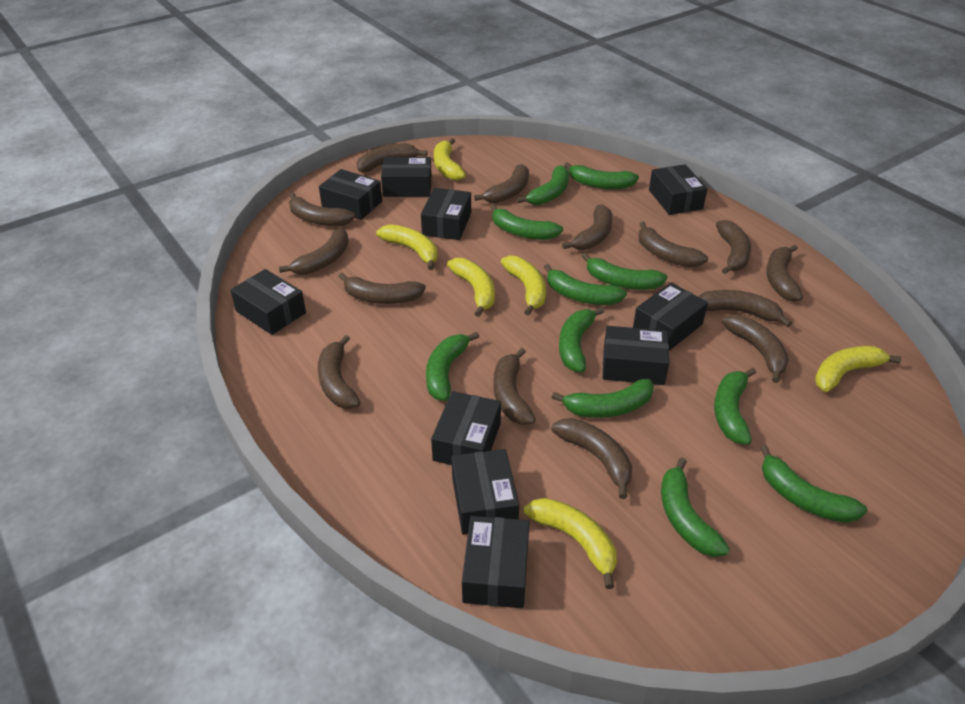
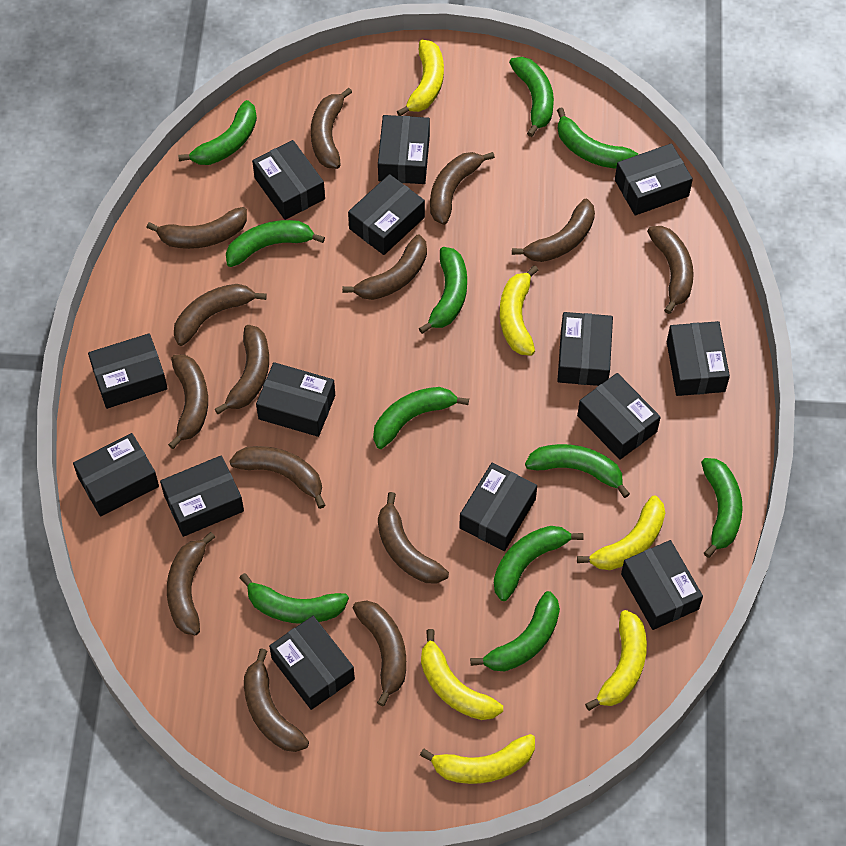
black box: 10 -> 14

